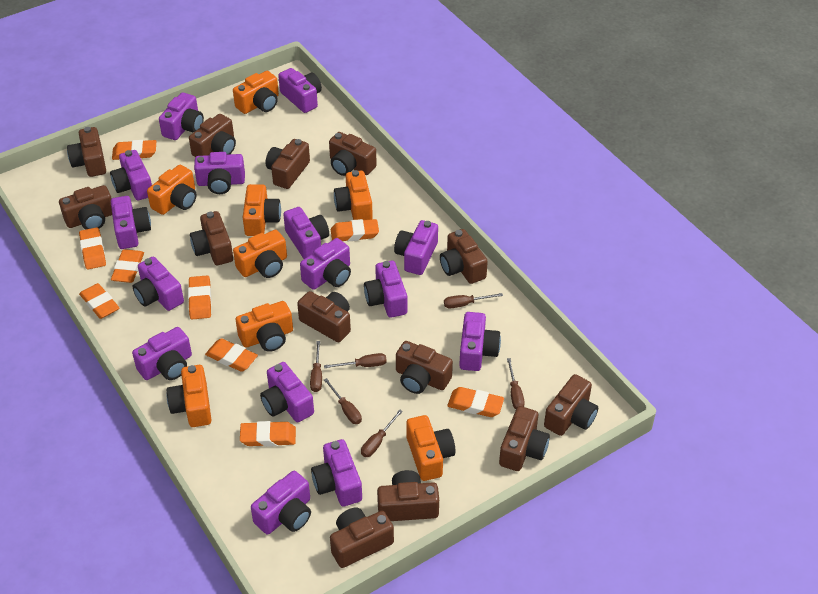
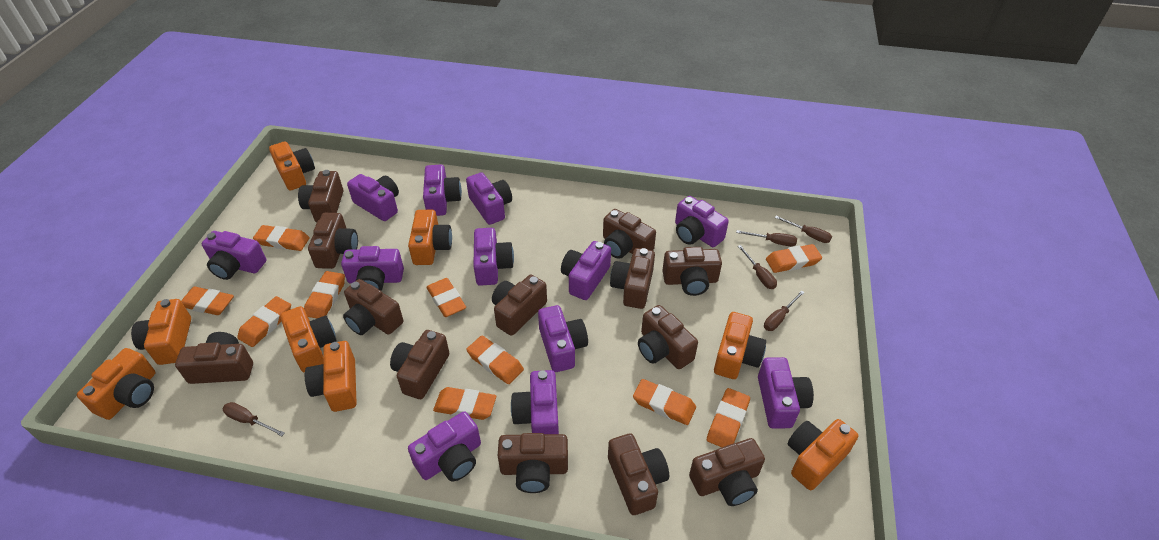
brown screwdriver: 6 -> 5
orange eraser: 9 -> 10
purple camera: 15 -> 12

